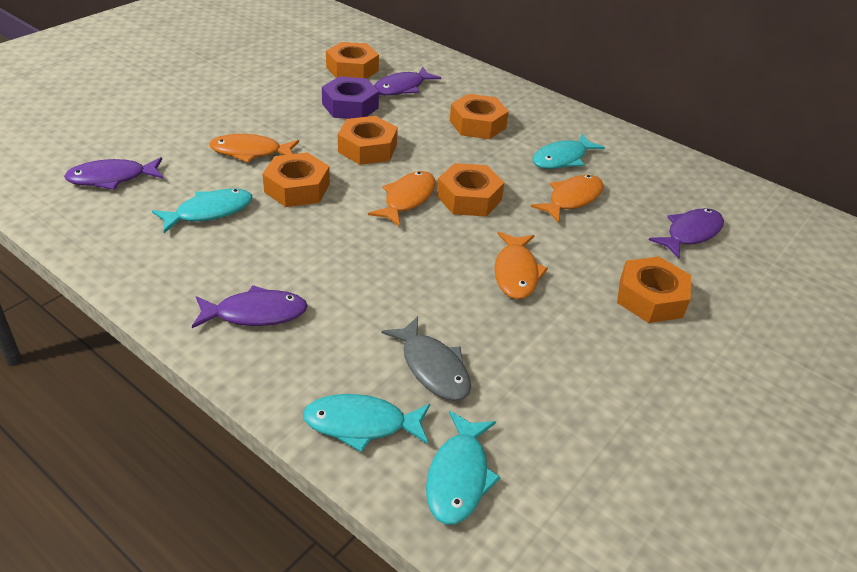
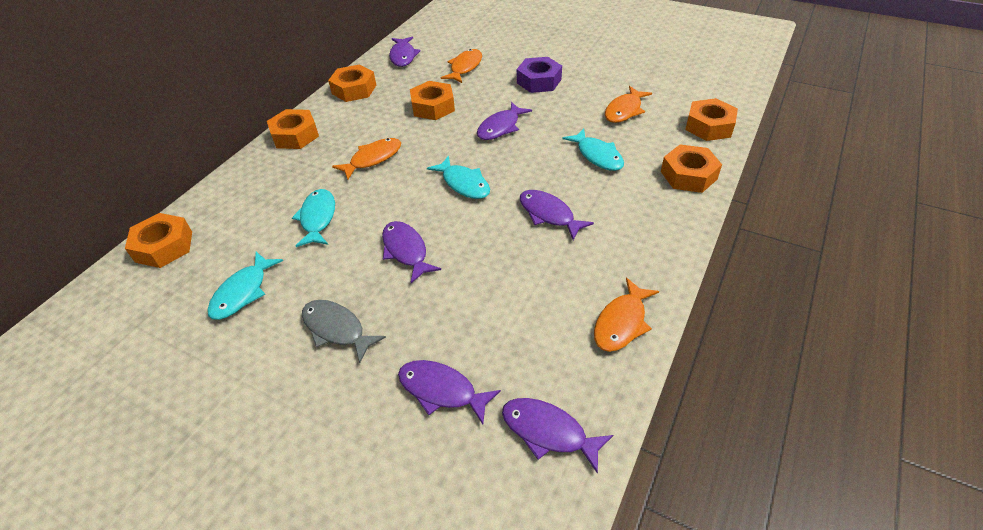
purple fish: 4 -> 6

